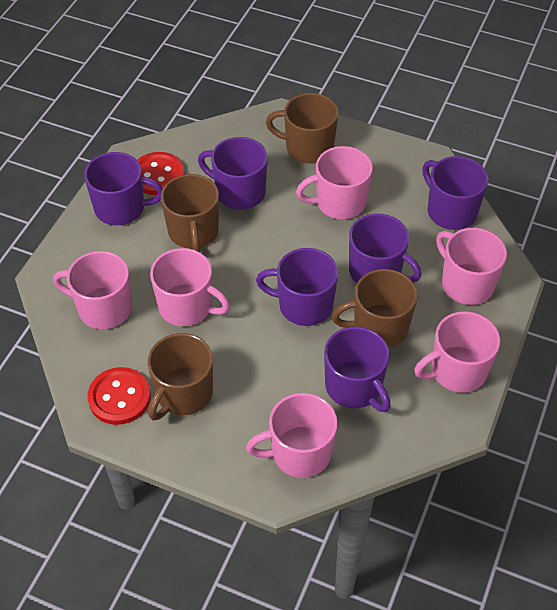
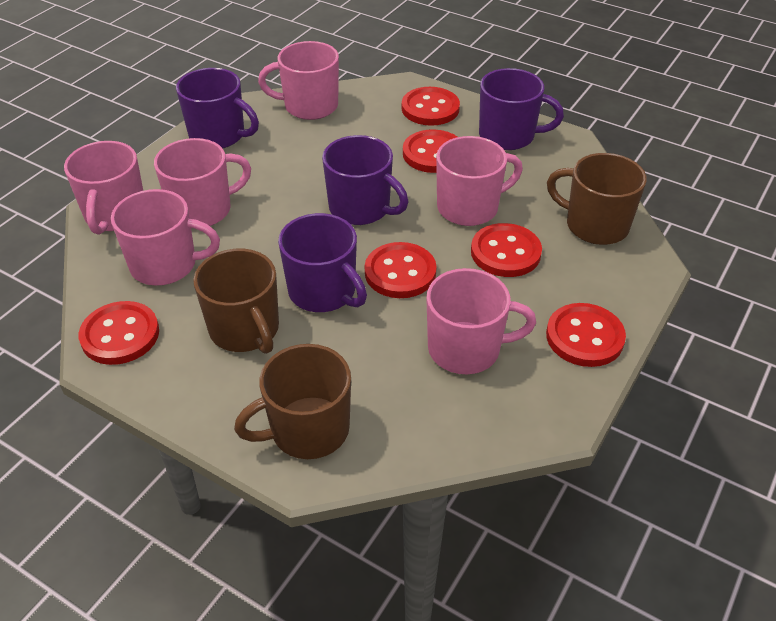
brown mug: 4 -> 3
purple mug: 6 -> 4
red button: 2 -> 6

